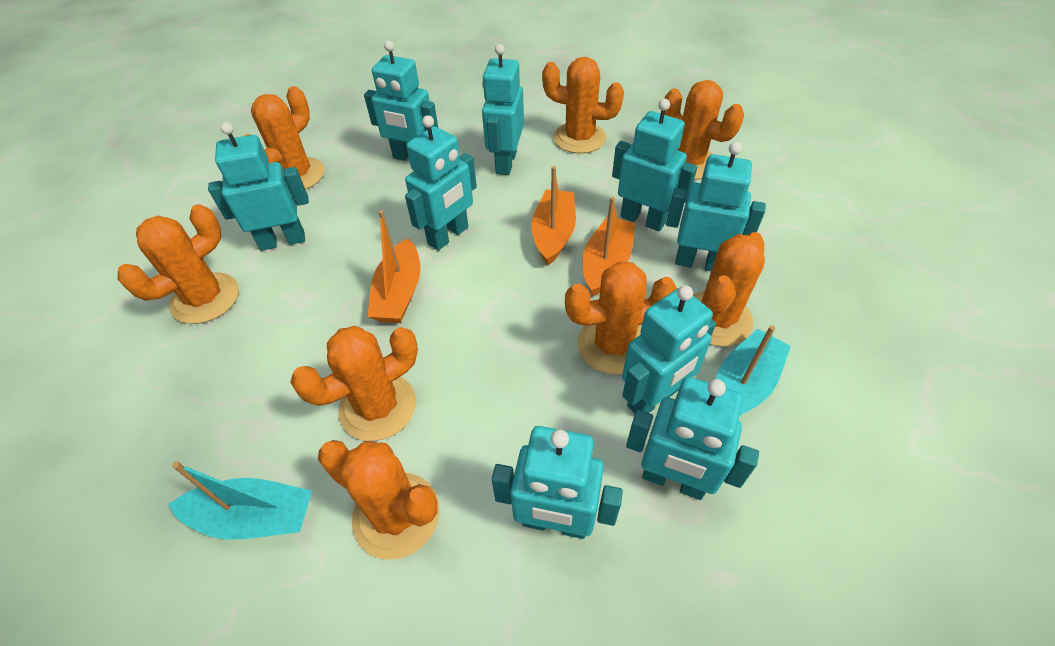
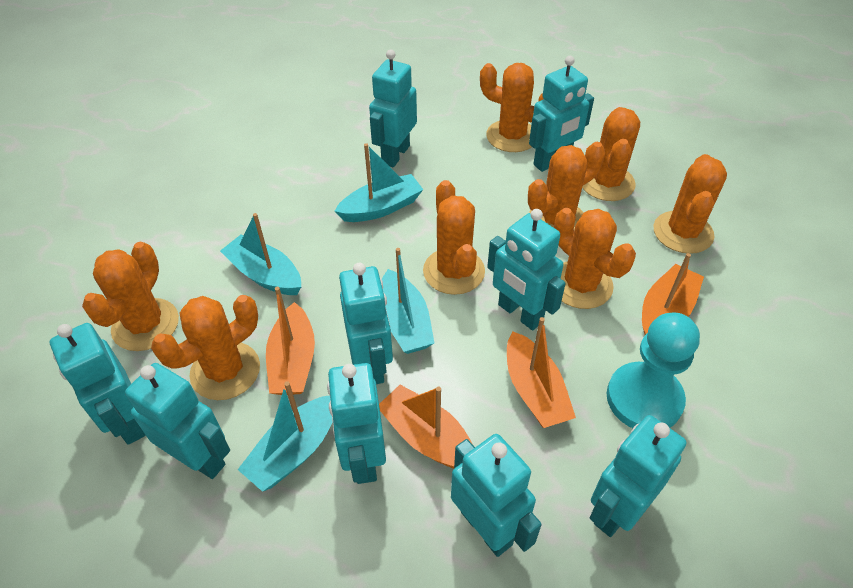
orange boat: 3 -> 4
turquoise boat: 2 -> 4
turquoise pawn: 0 -> 1

